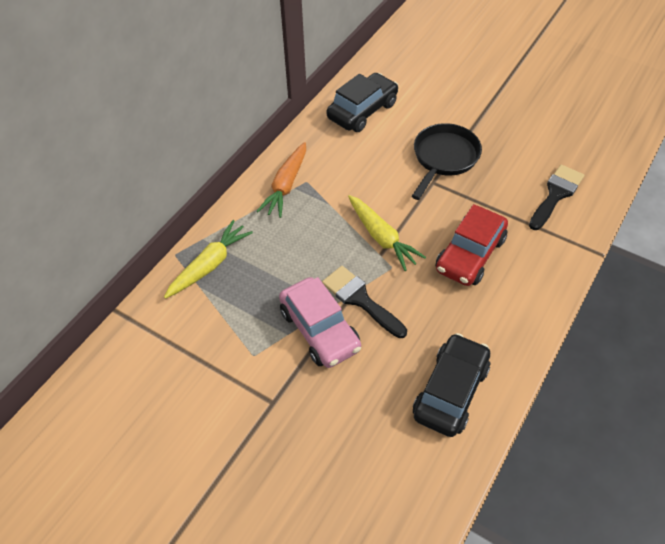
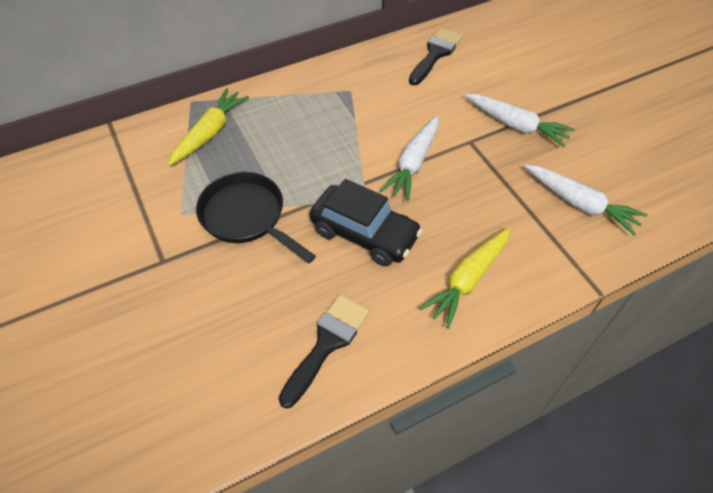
black car: 2 -> 1
orange carrot: 1 -> 0
pink car: 1 -> 0
red car: 1 -> 0
white carrot: 0 -> 3

